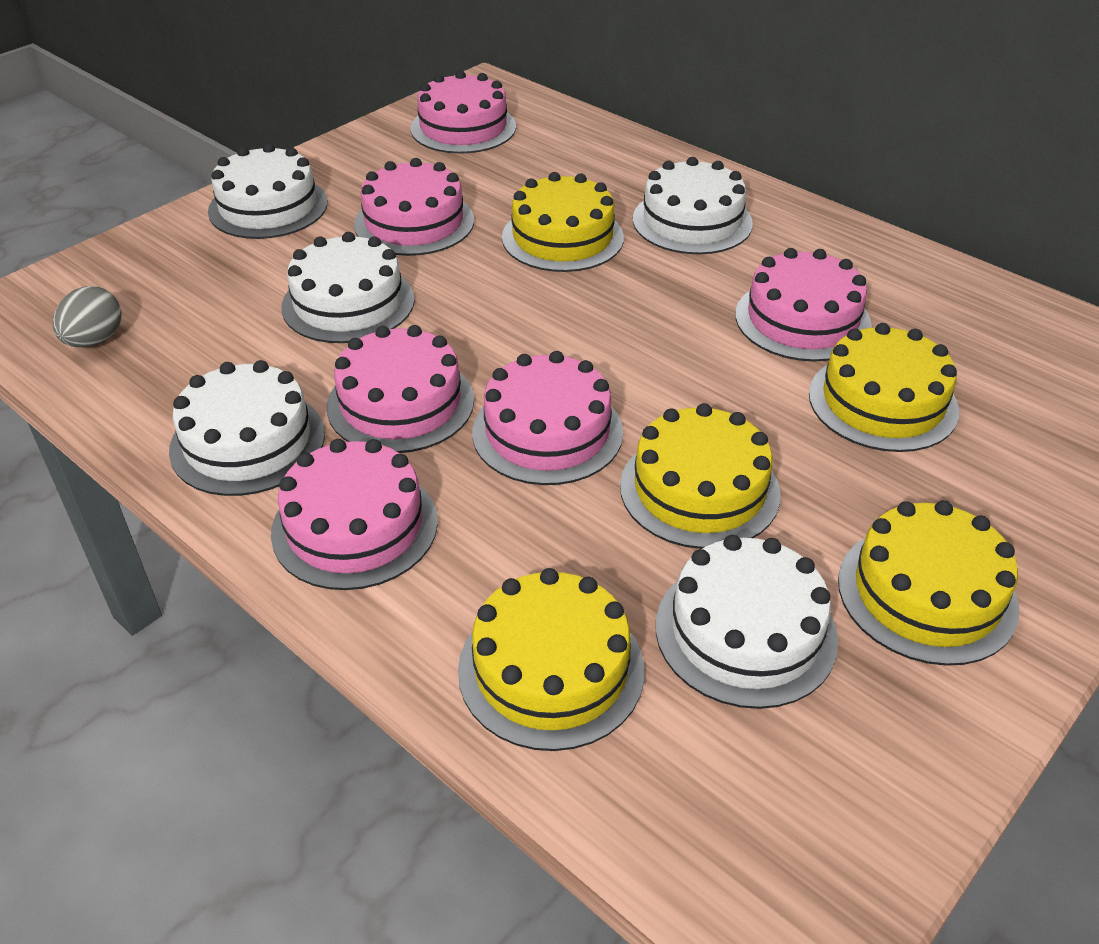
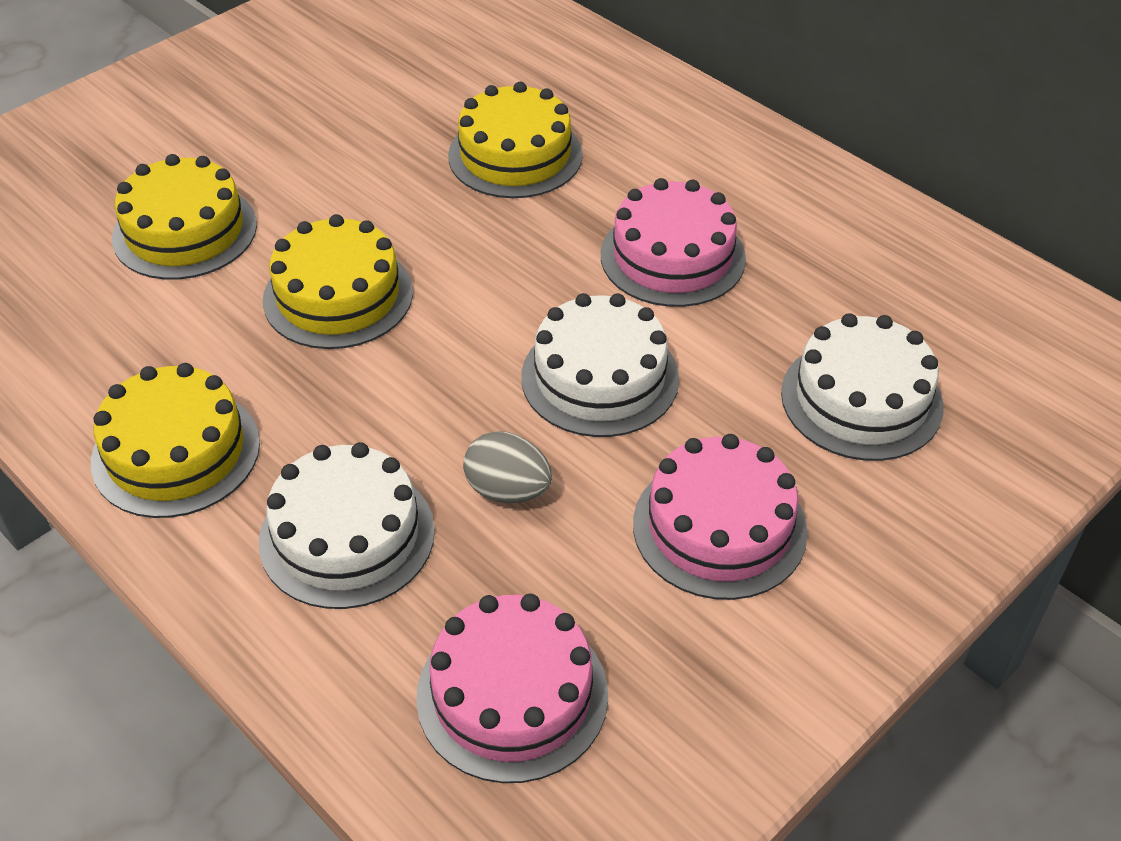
pink cake: 6 -> 3
white cake: 5 -> 3
yellow cake: 5 -> 4

